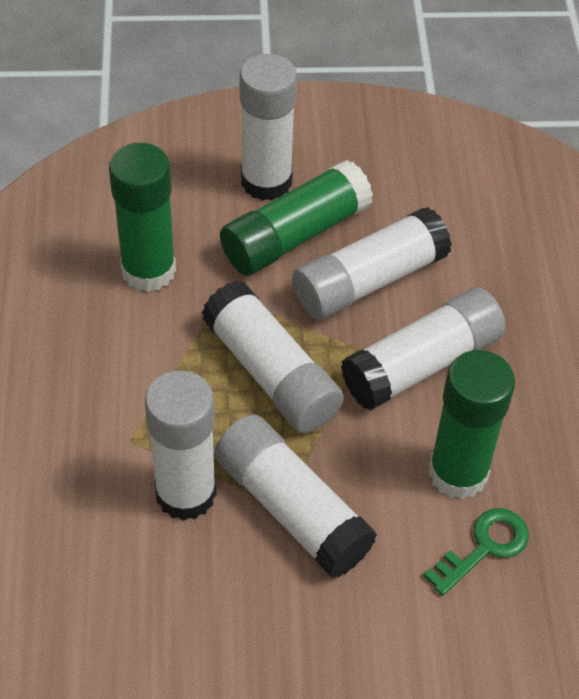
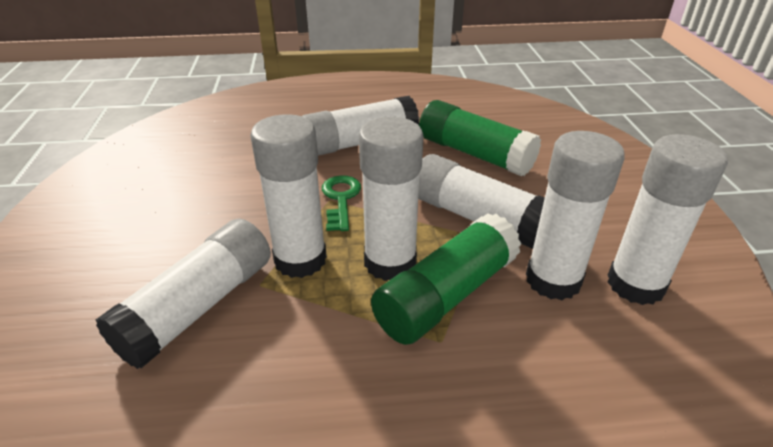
green glue stick: 3 -> 2
white glue stick: 6 -> 7

